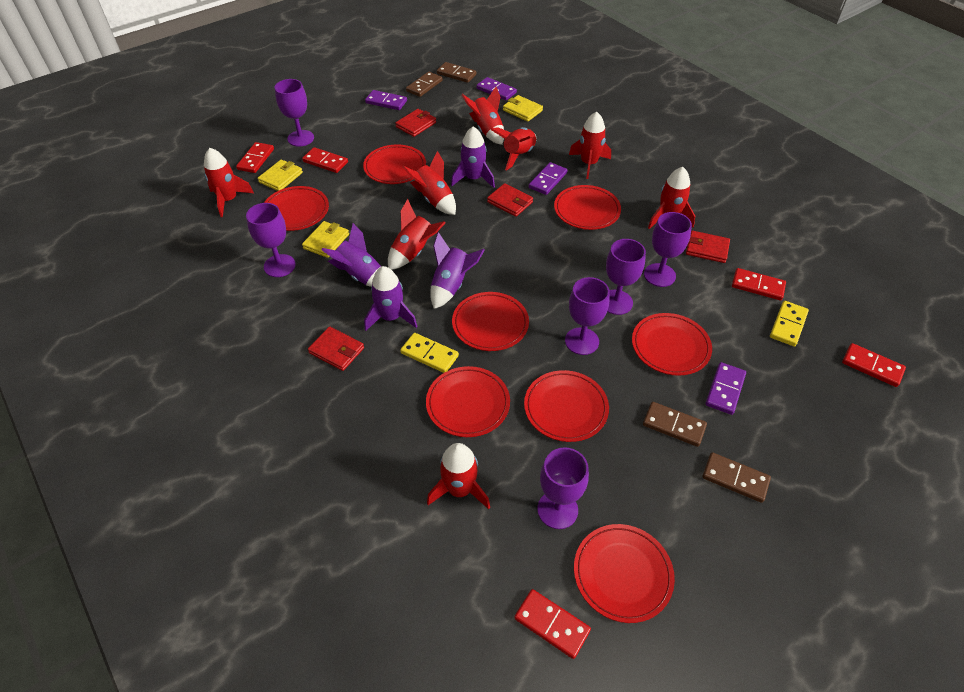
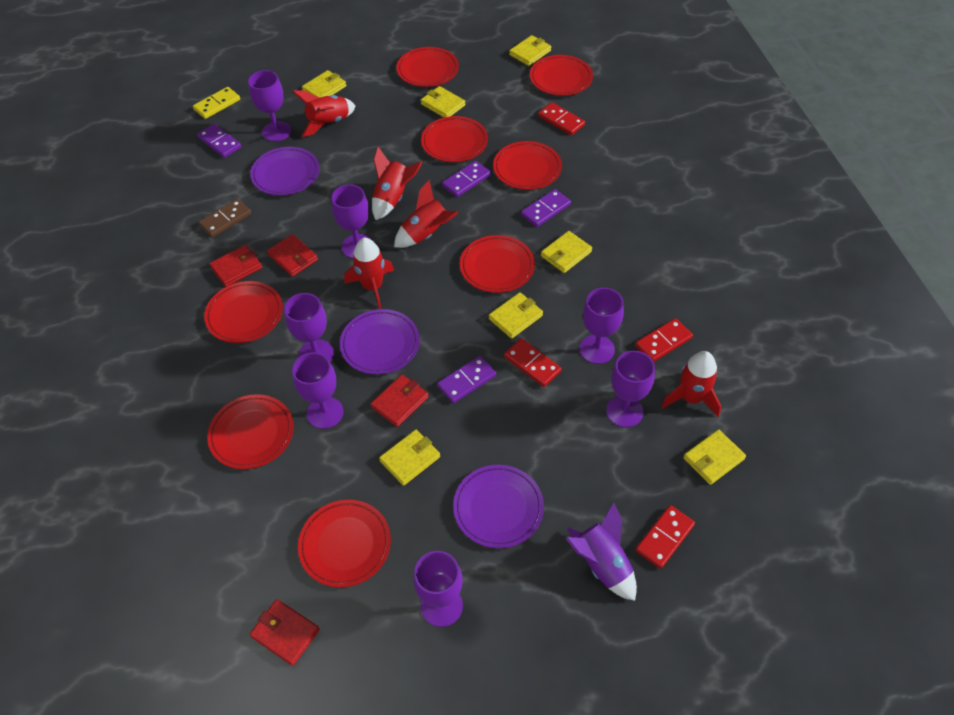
brown domino: 4 -> 1
purple goblet: 6 -> 7
purple plate: 0 -> 3
purple rocket: 4 -> 1
red domino: 5 -> 4
red rocket: 8 -> 5
yellow domino: 2 -> 1
yellow wallet: 3 -> 7

